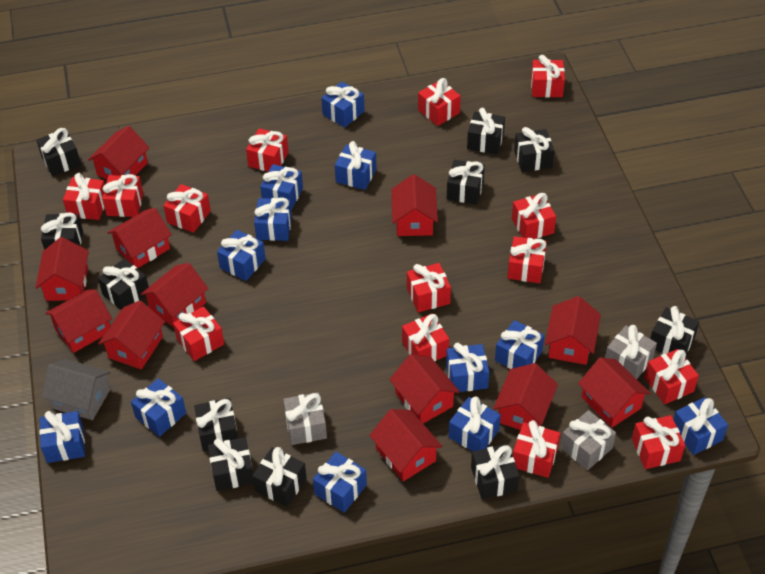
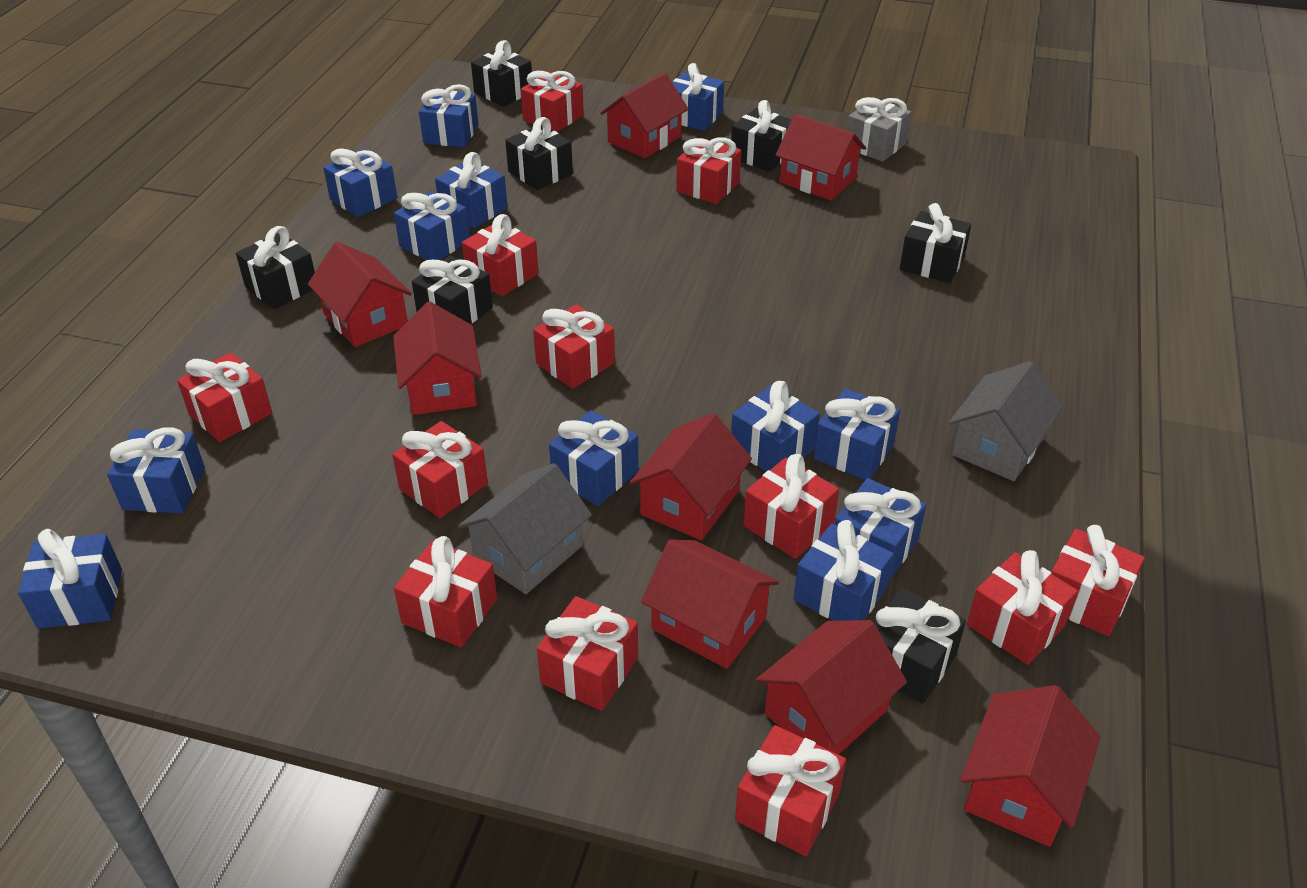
black gift: 11 -> 7
grey gift: 3 -> 1
grey house: 1 -> 2
red gift: 14 -> 12
red house: 12 -> 8

